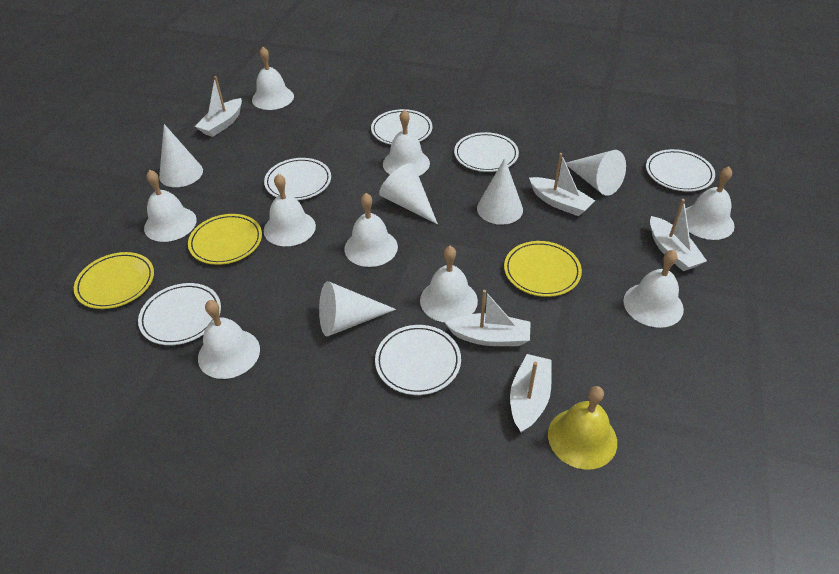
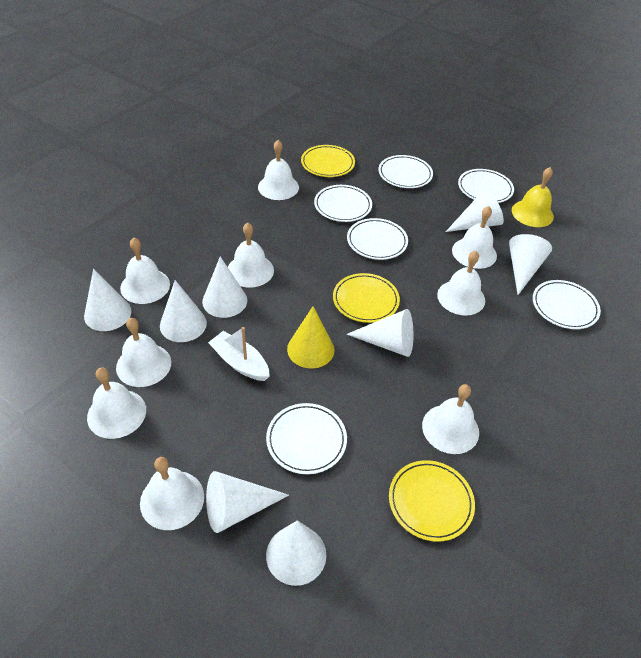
white boat: 5 -> 1
white cone: 5 -> 8
yellow cone: 0 -> 1

